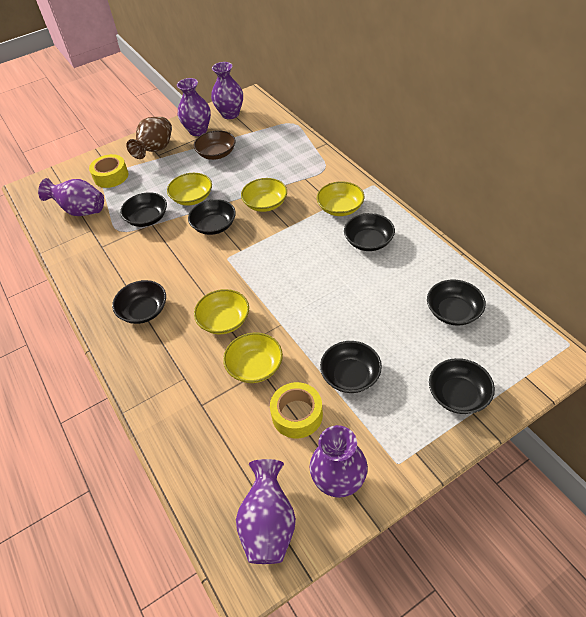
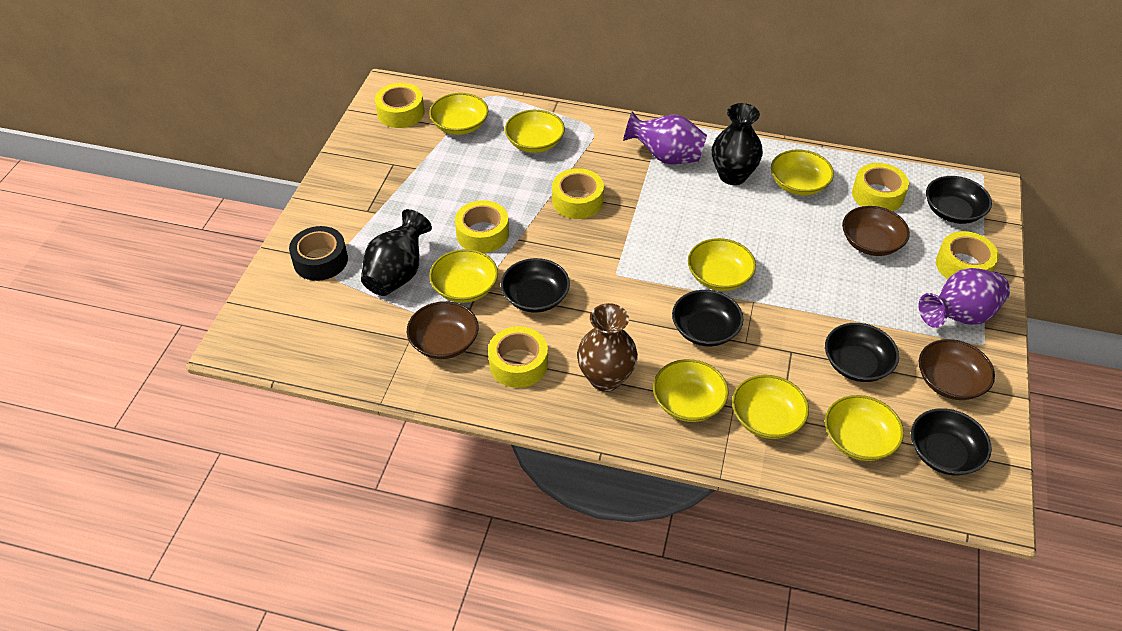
black bowl: 7 -> 5
black tape: 0 -> 1
black vase: 0 -> 2
brown bowl: 1 -> 3
purple vase: 5 -> 2
yellow bowl: 5 -> 8
yellow tape: 2 -> 6

